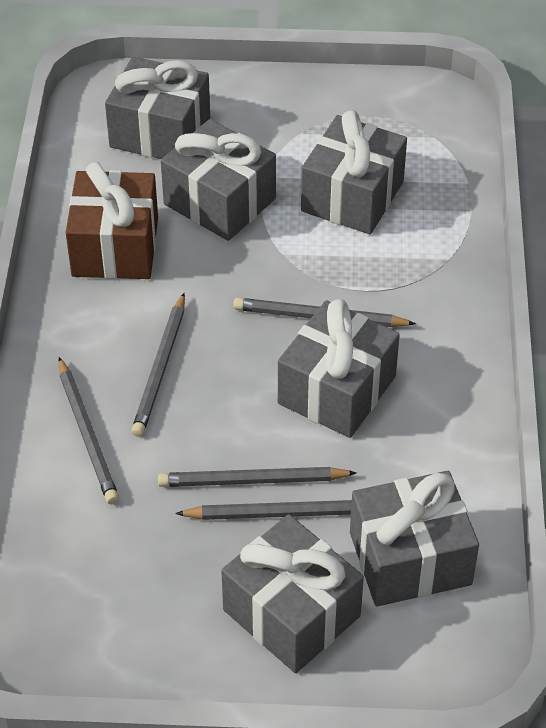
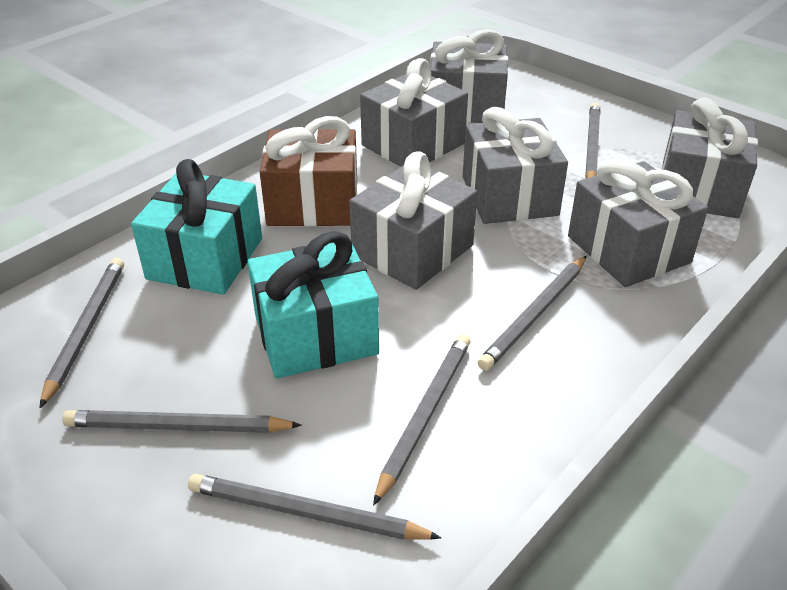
grey pencil: 5 -> 6
turquoise gift: 0 -> 2

